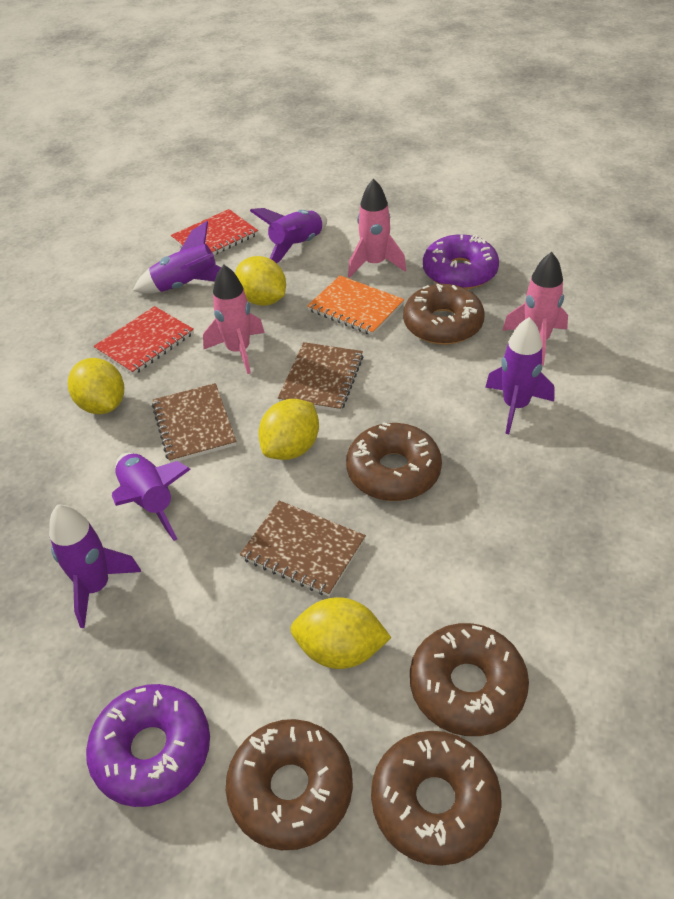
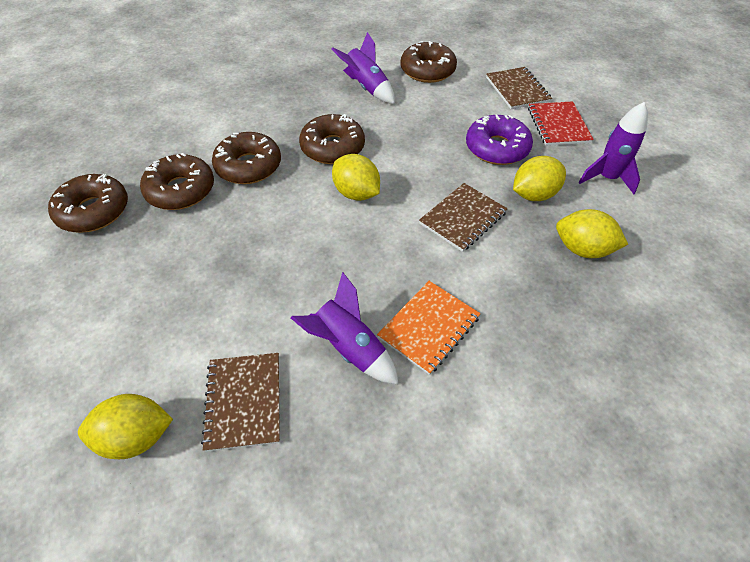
pink rocket: 3 -> 0
purple donut: 2 -> 1
purple rocket: 5 -> 3
red notebook: 2 -> 1

